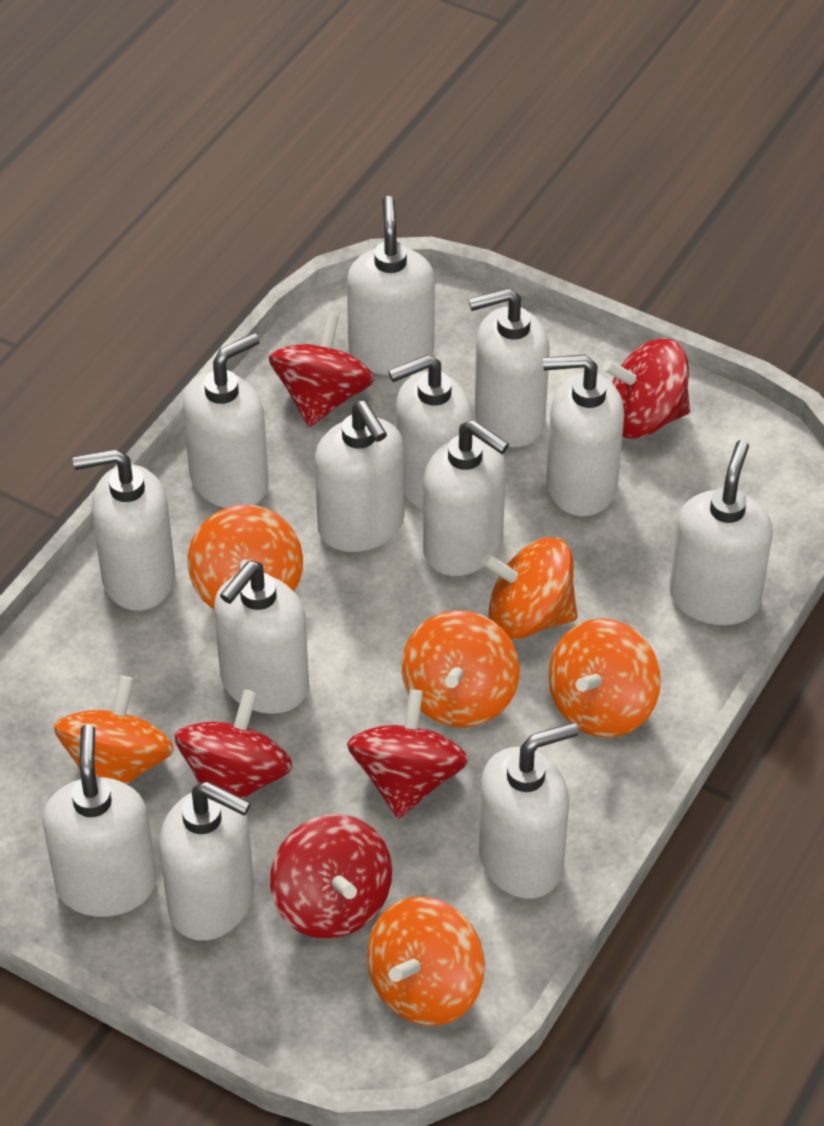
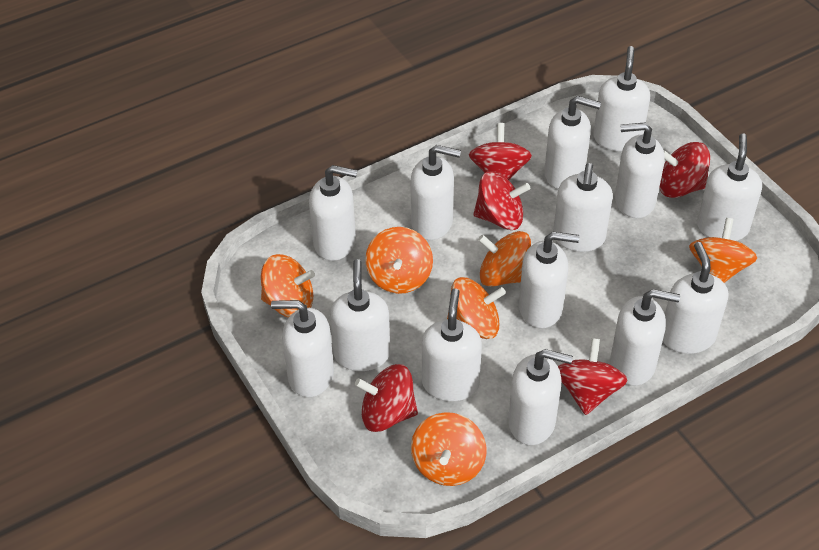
white soap dispenser: 13 -> 14

